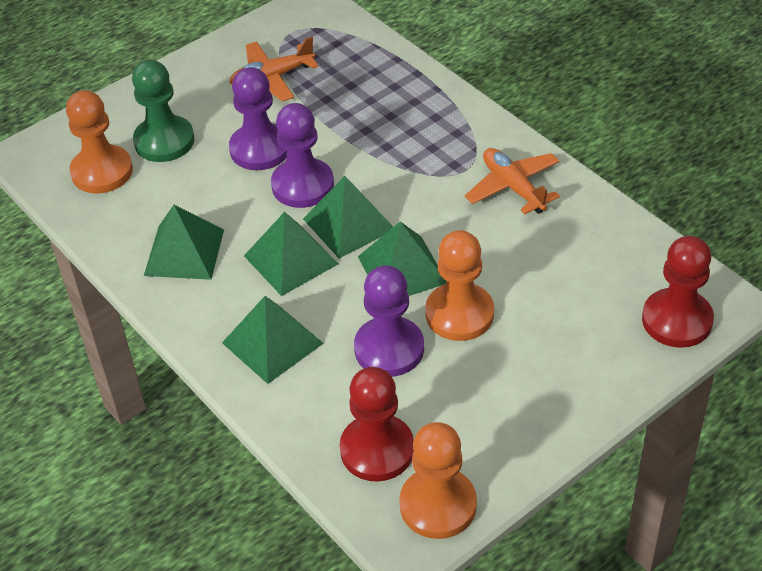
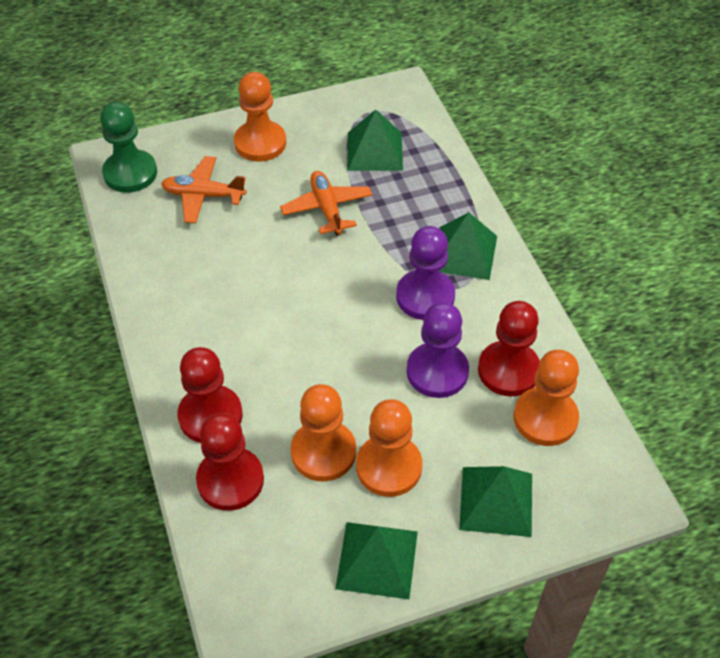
green pyramid: 5 -> 4
orange pawn: 3 -> 4
purple pawn: 3 -> 2
red pawn: 2 -> 3

